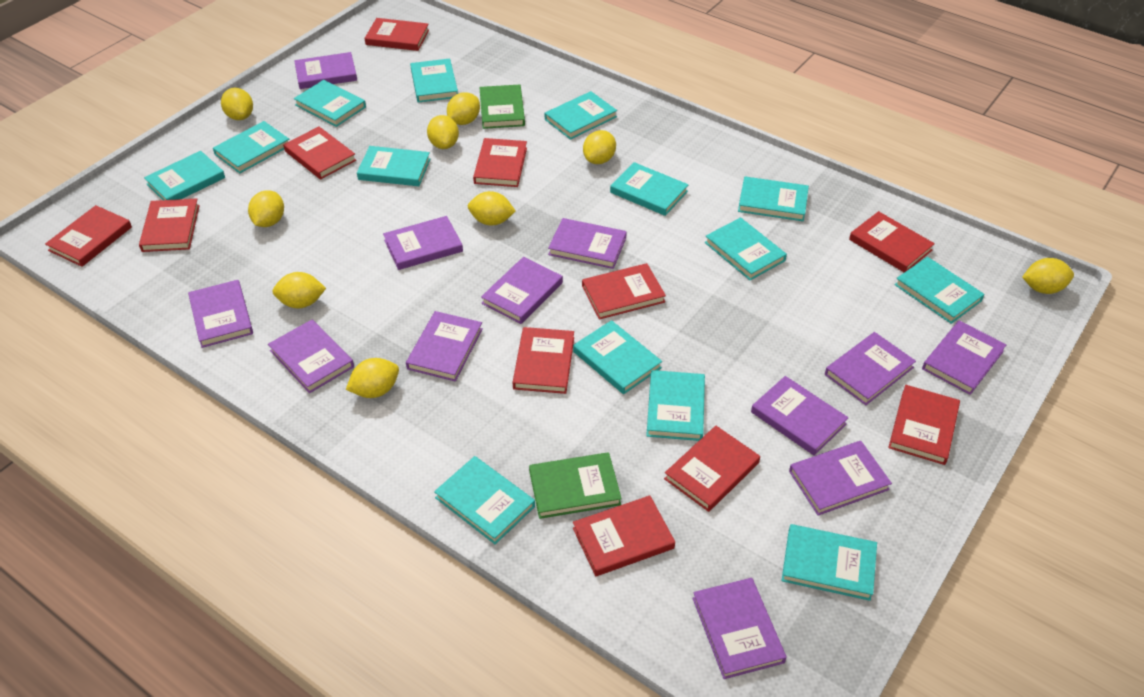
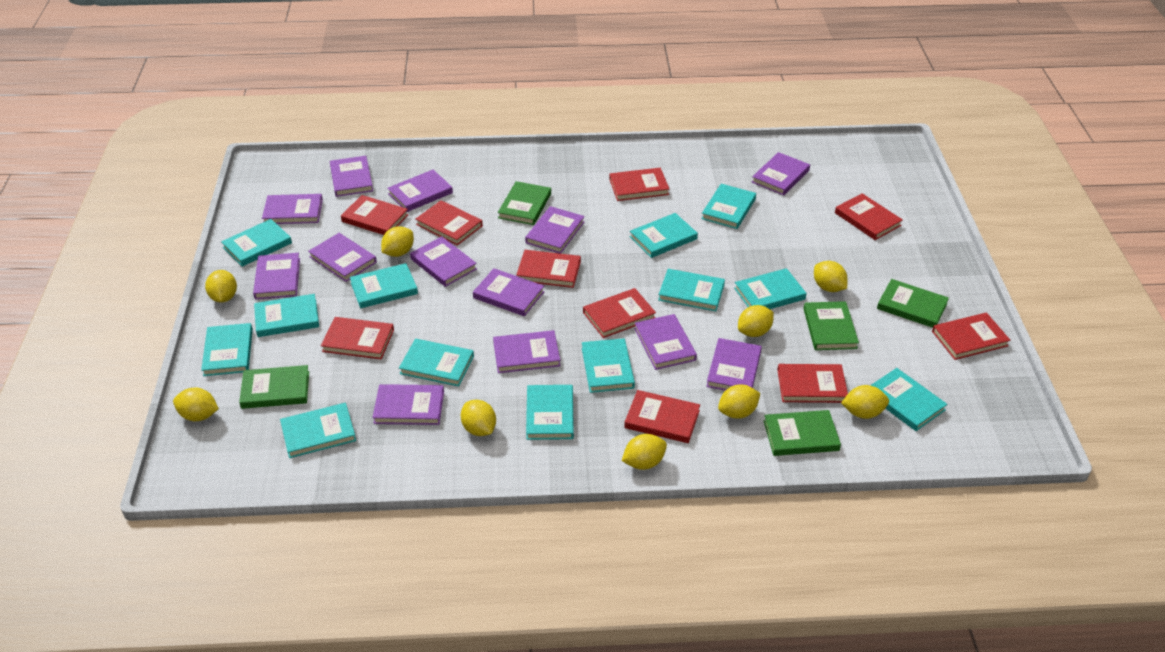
green book: 2 -> 5
purple book: 12 -> 13
red book: 11 -> 10
turquoise book: 14 -> 13

